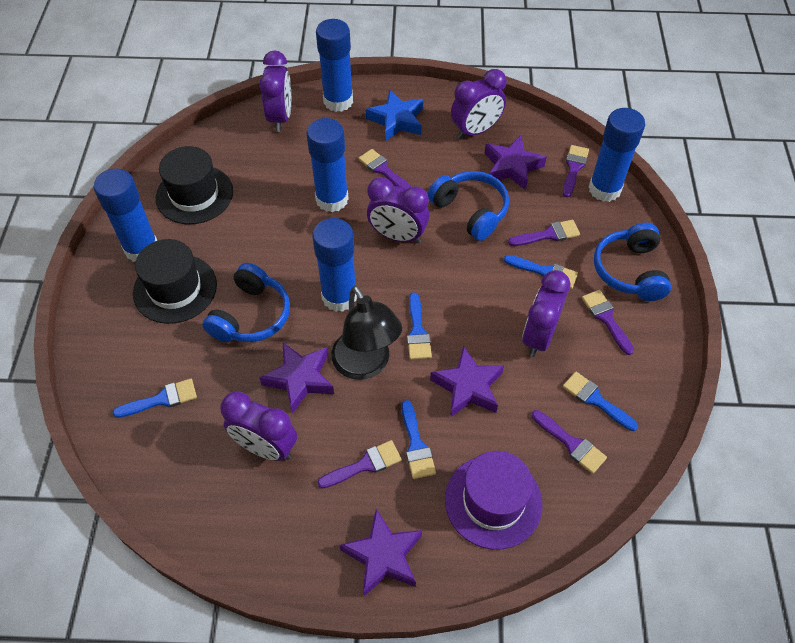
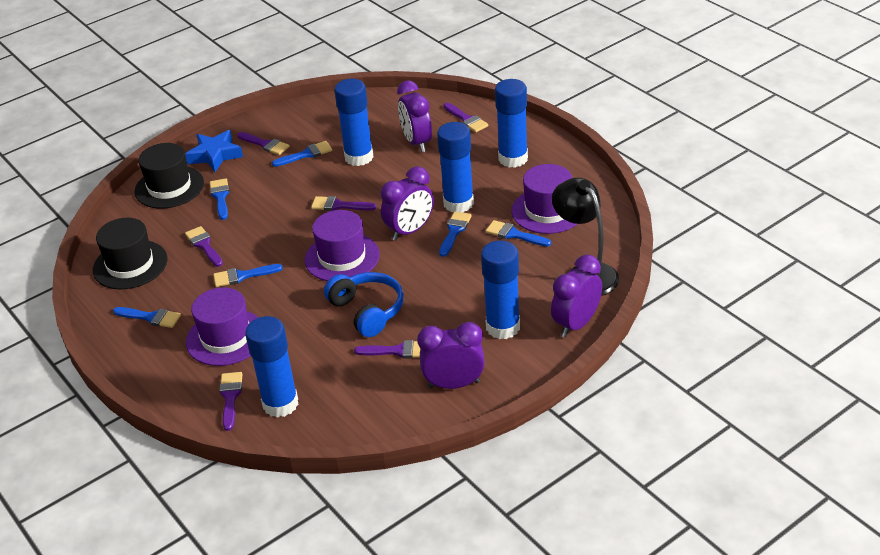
blue brush: 5 -> 6
blue headphones: 3 -> 1
purple clock: 5 -> 4
purple hat: 1 -> 3
purple star: 4 -> 0

